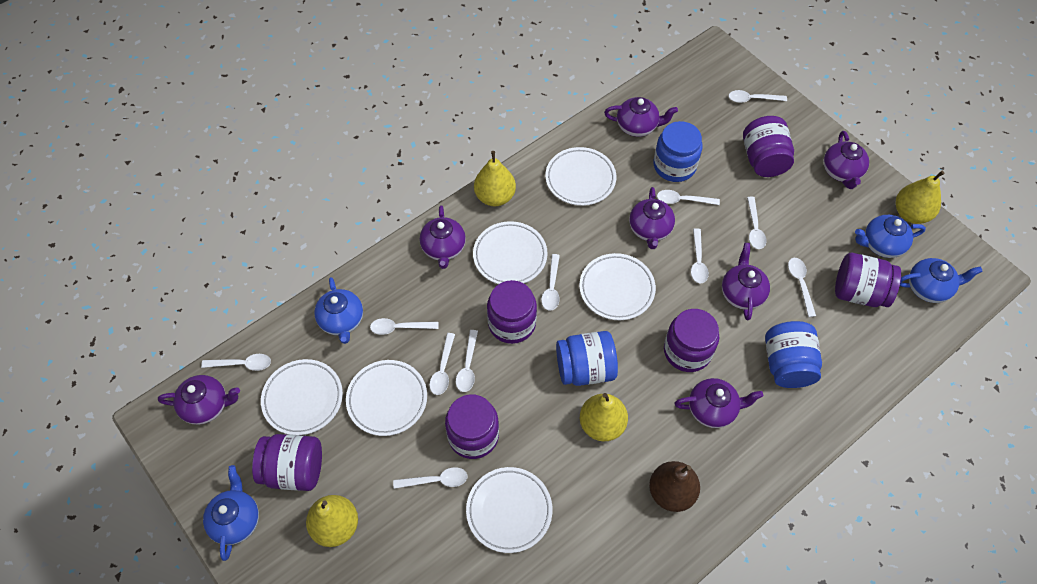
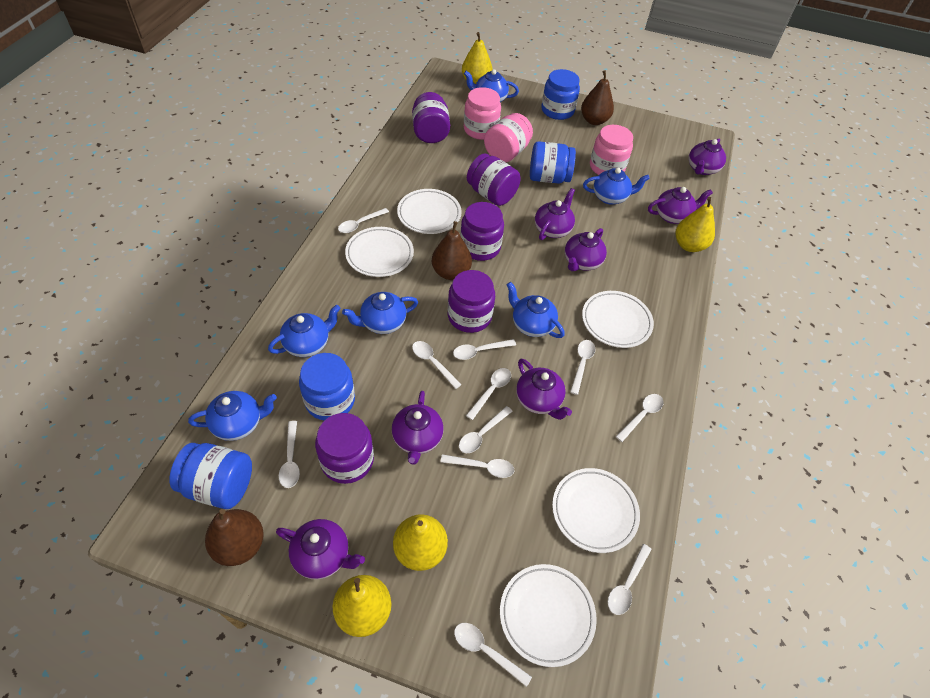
blue jar: 3 -> 4
blue teapot: 4 -> 6
brown pear: 1 -> 3
pink jar: 0 -> 3
purple jar: 6 -> 5
white plate: 6 -> 5

